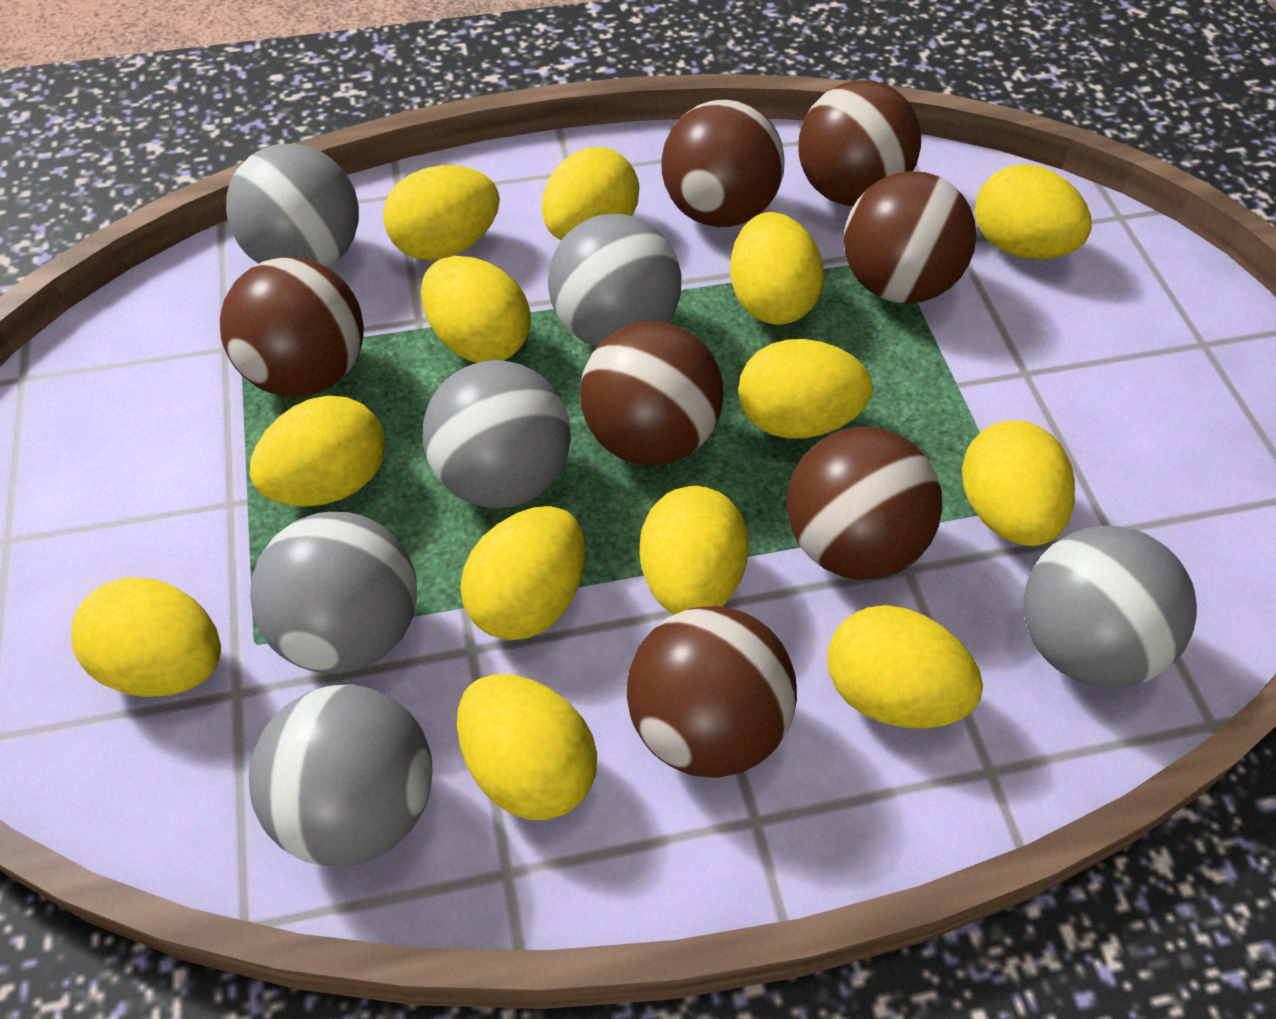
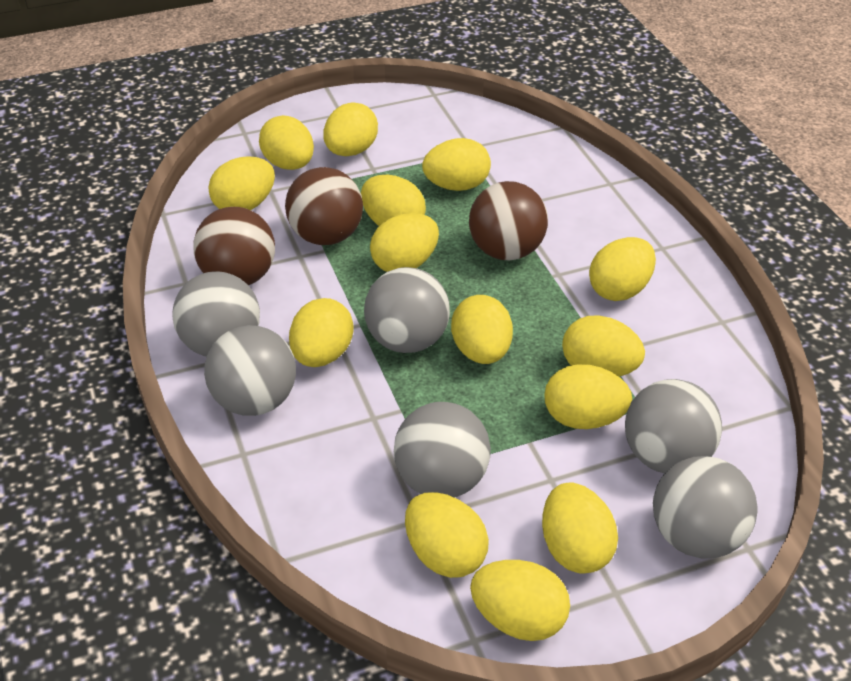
brown ball: 7 -> 3
yellow egg: 13 -> 14

